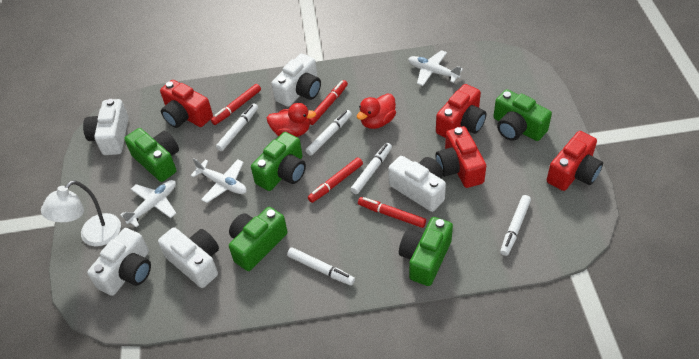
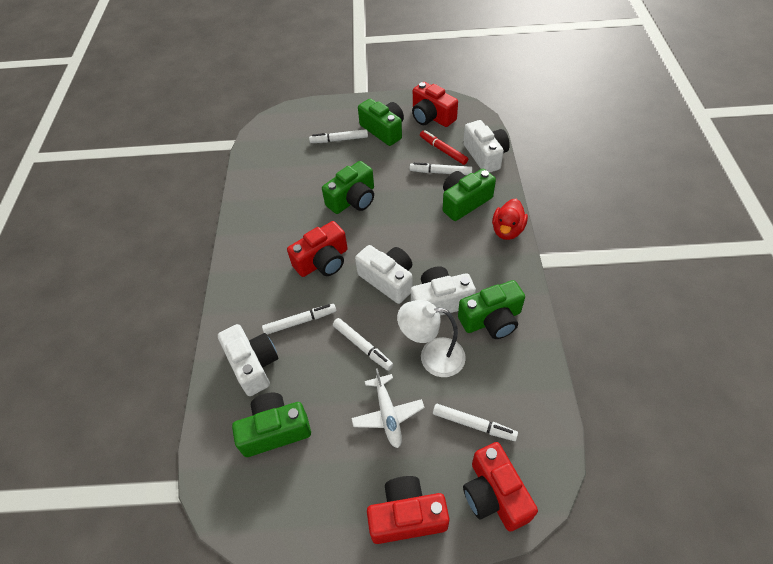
red duck: 2 -> 1
red marker: 4 -> 1
white camera: 5 -> 4
white plane: 3 -> 1

